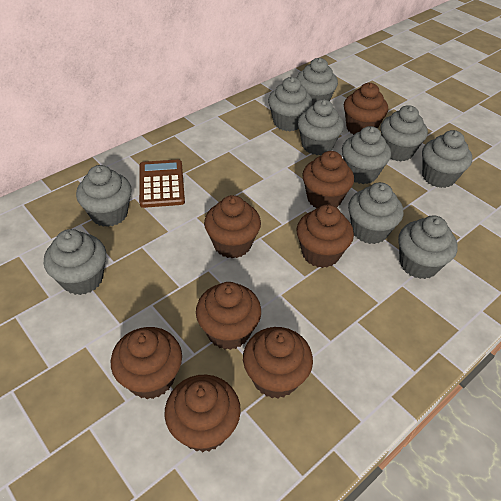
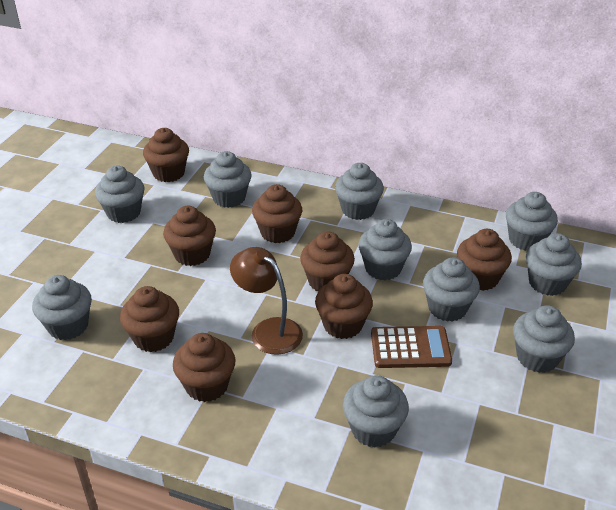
brown lamp: 0 -> 1

